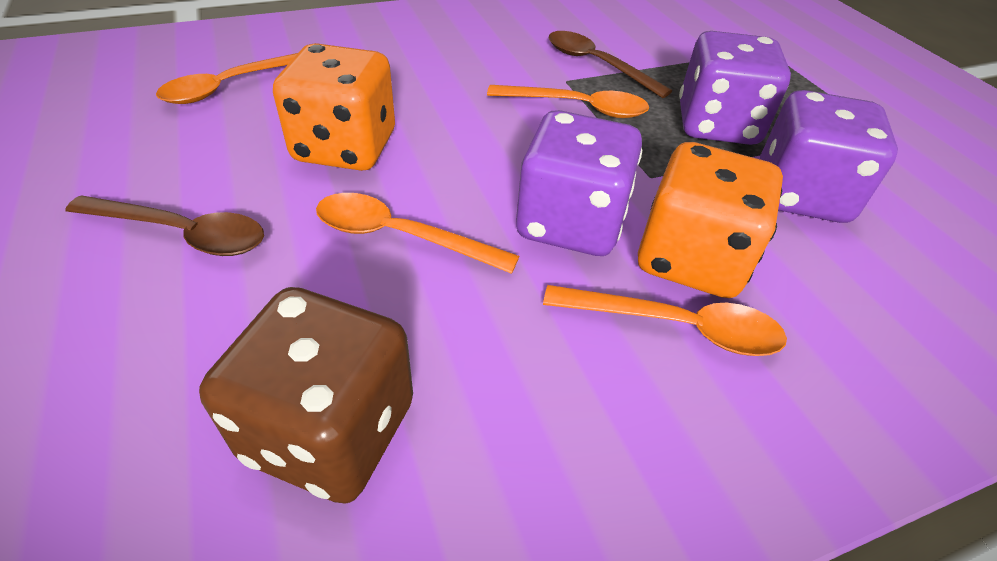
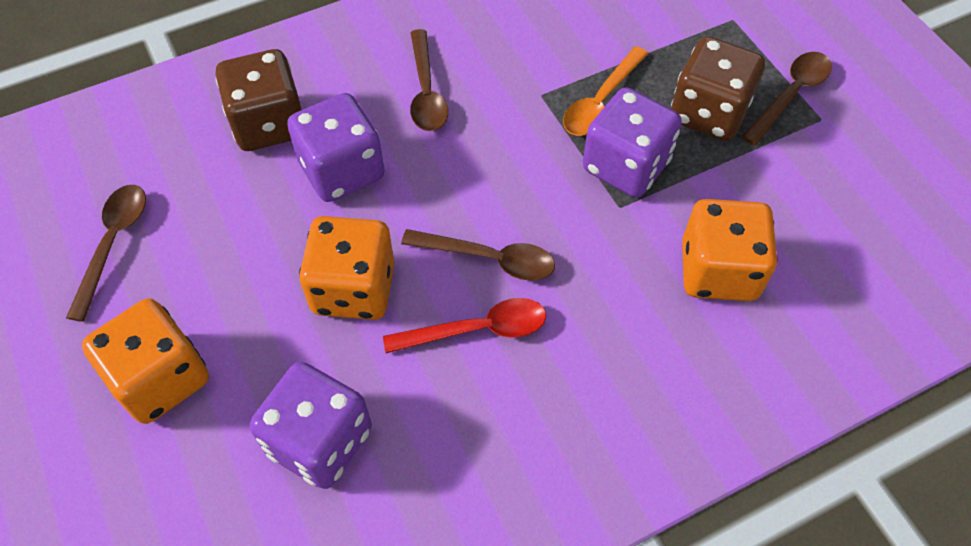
brown dice: 1 -> 2
brown spoon: 2 -> 4
orange dice: 2 -> 3
orange spoon: 4 -> 1
red spoon: 0 -> 1

